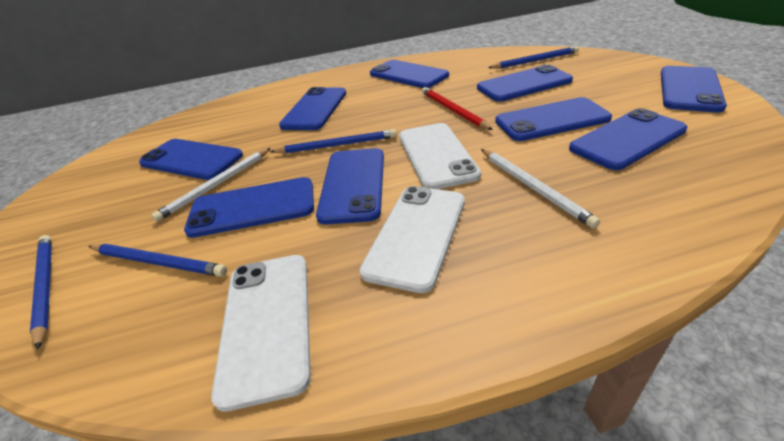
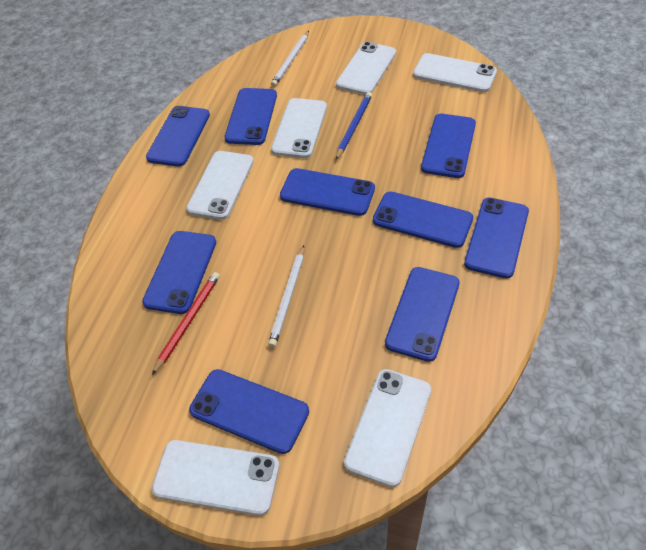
blue pencil: 4 -> 1
white phone: 3 -> 6

